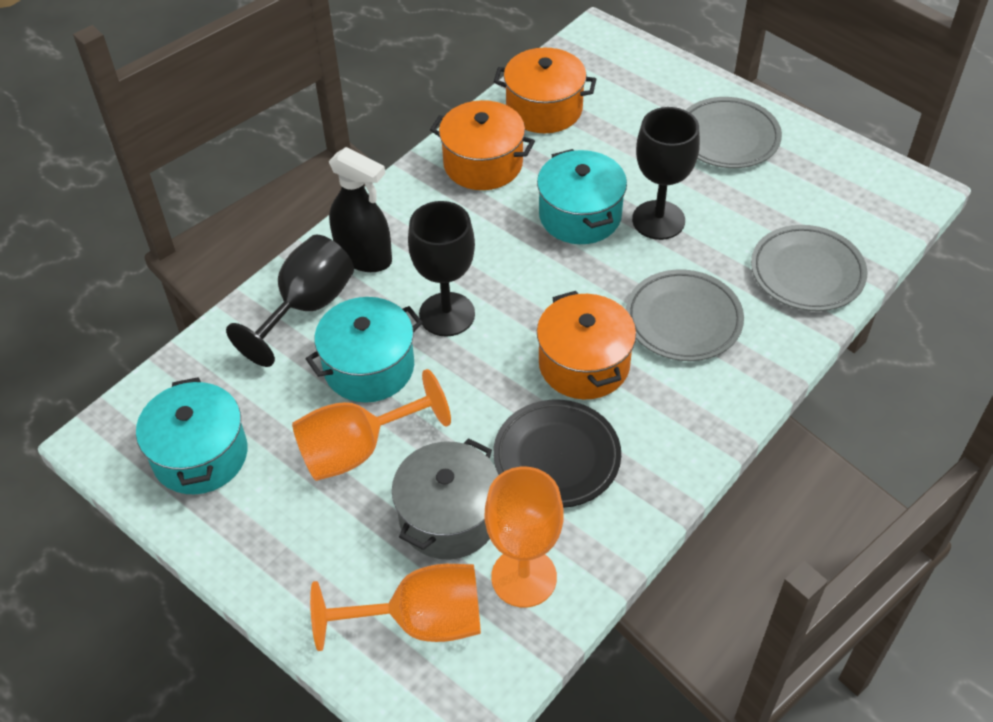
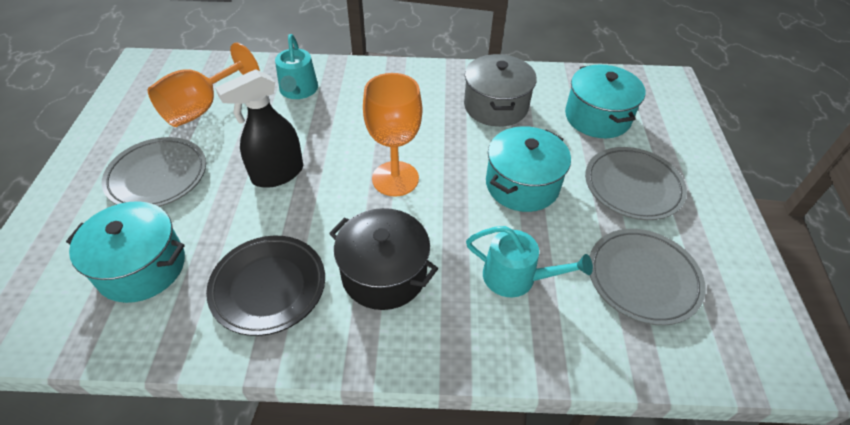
black goblet: 3 -> 0
black pot: 0 -> 1
orange goblet: 3 -> 2
orange pot: 3 -> 0
turquoise watering can: 0 -> 2

